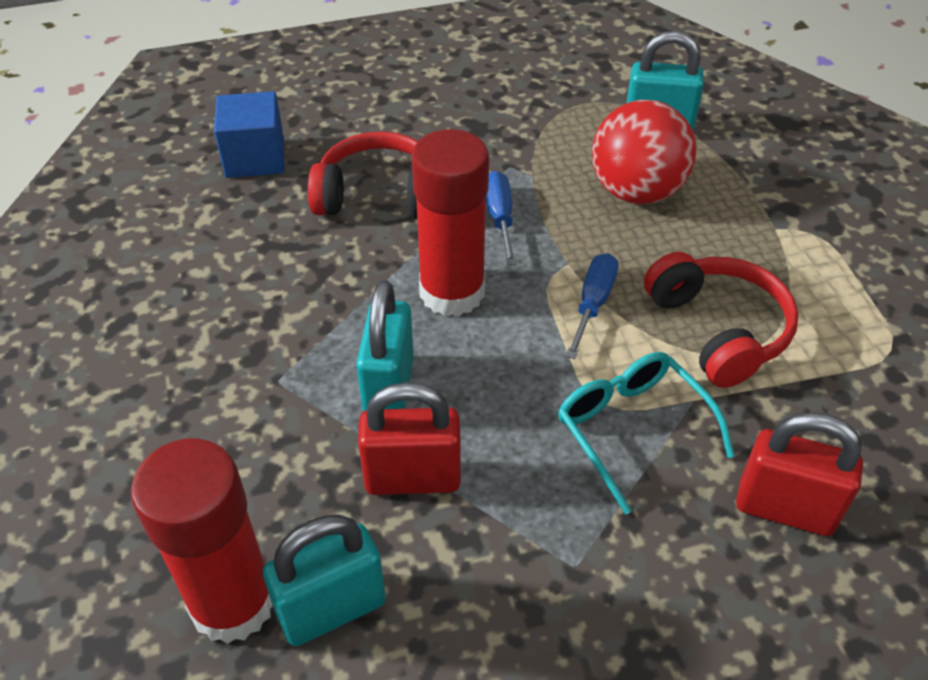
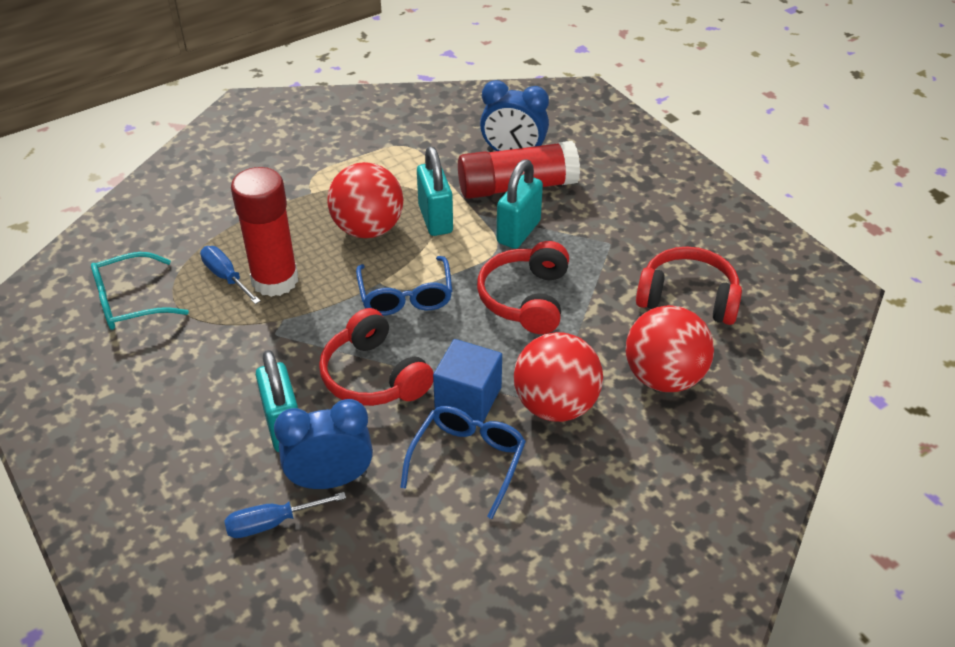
blue clock: 0 -> 2
blue glasses: 0 -> 2
red ball: 1 -> 3
red headphones: 2 -> 3
red padlock: 2 -> 0

